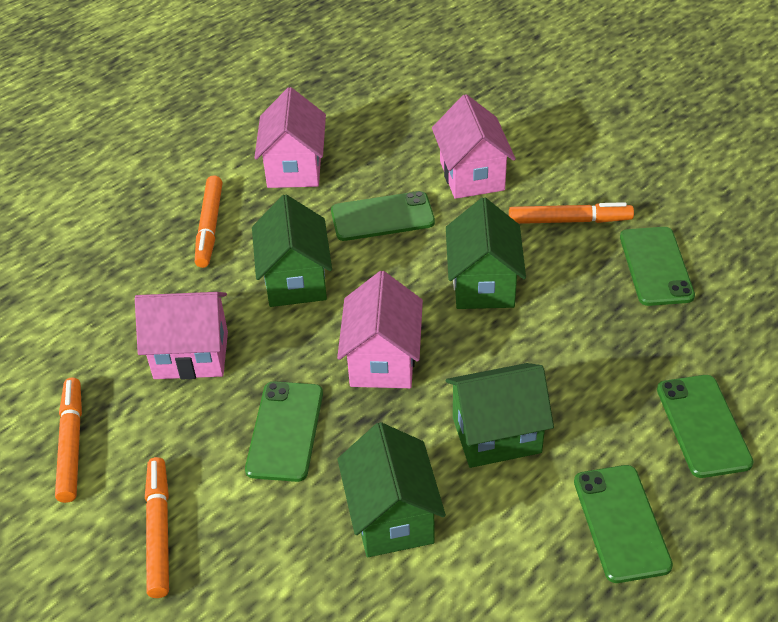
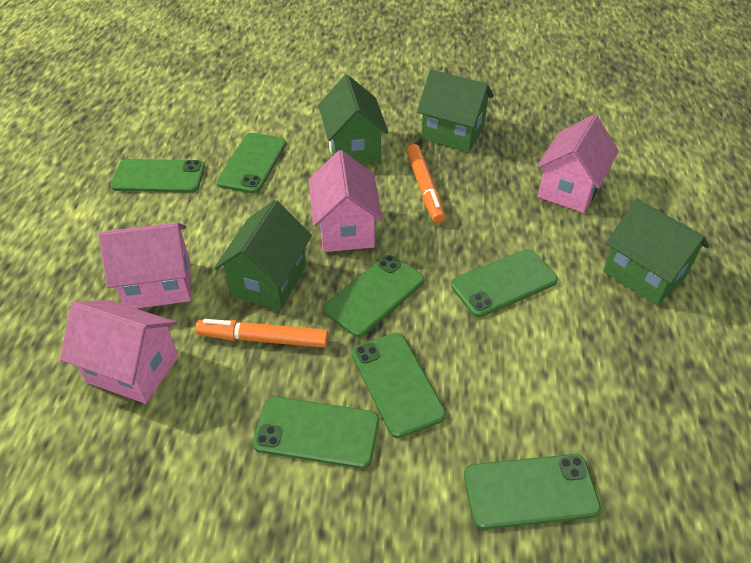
green phone: 5 -> 7
orange marker: 4 -> 2

